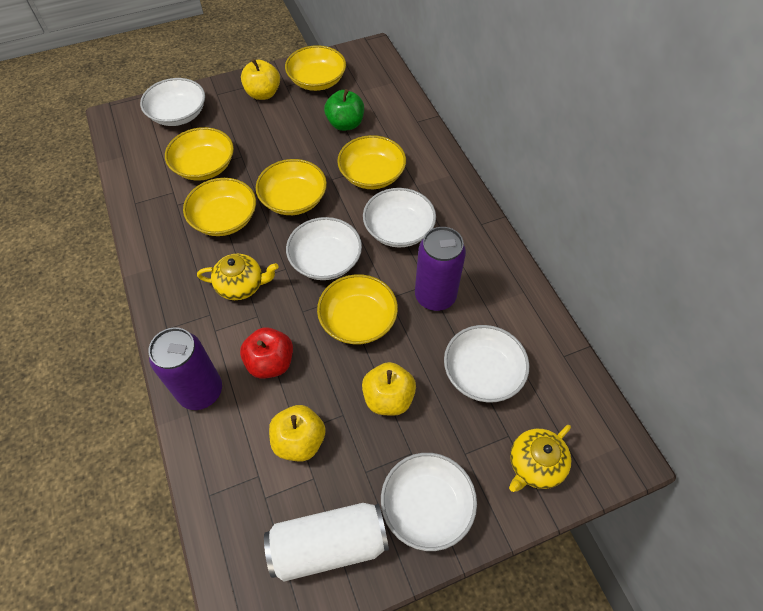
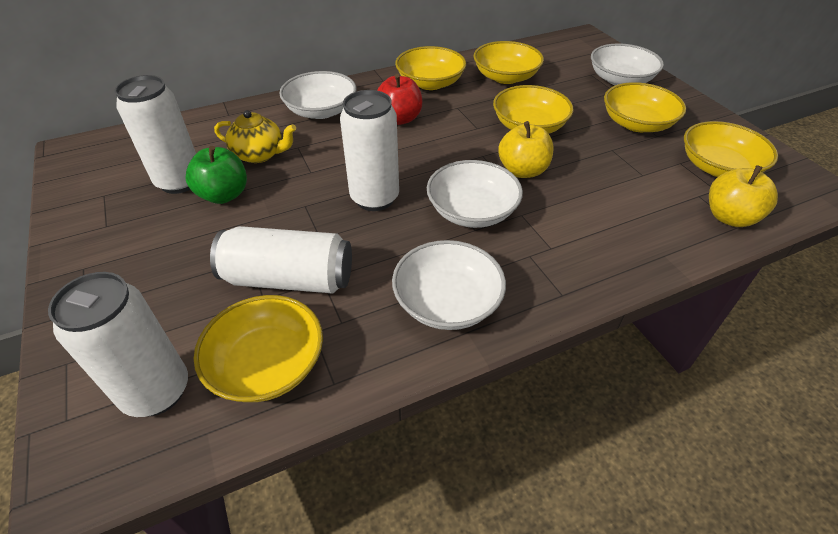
purple can: 2 -> 0
white bowl: 5 -> 4
white can: 1 -> 4
yellow apple: 3 -> 2
yellow teapot: 2 -> 1

